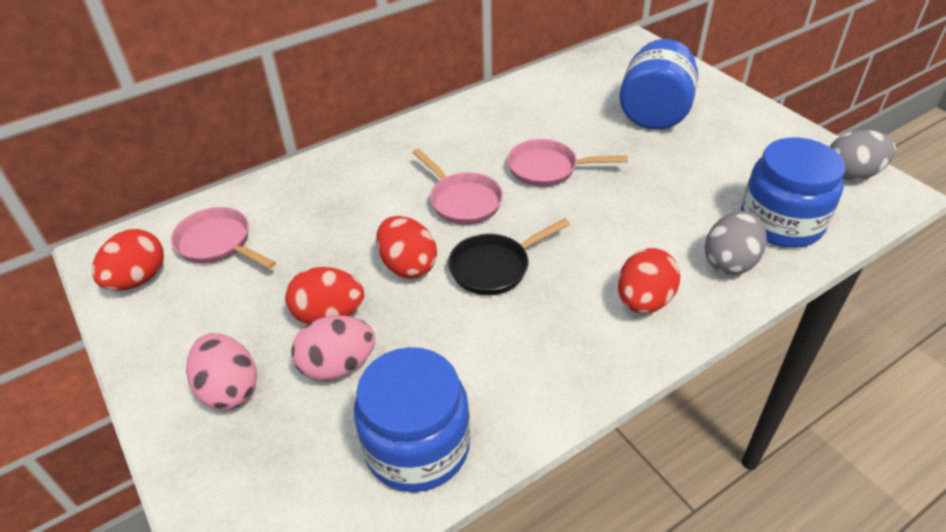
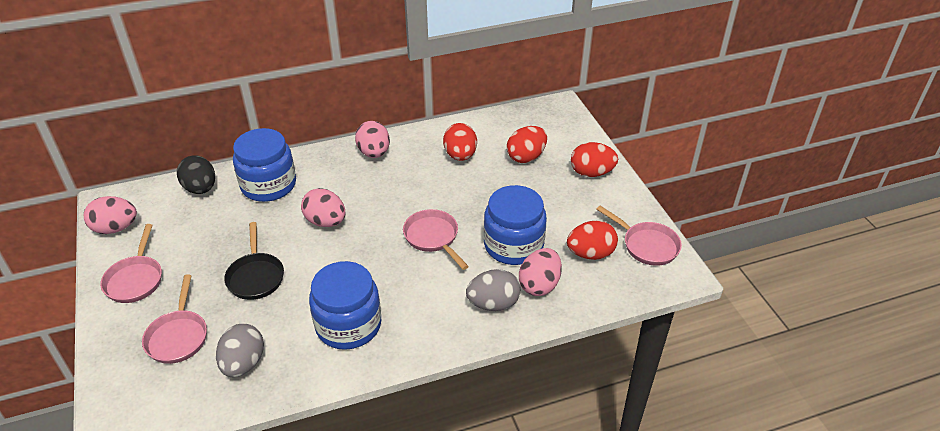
black egg: 0 -> 1
pink egg: 2 -> 4
pink pan: 3 -> 4

